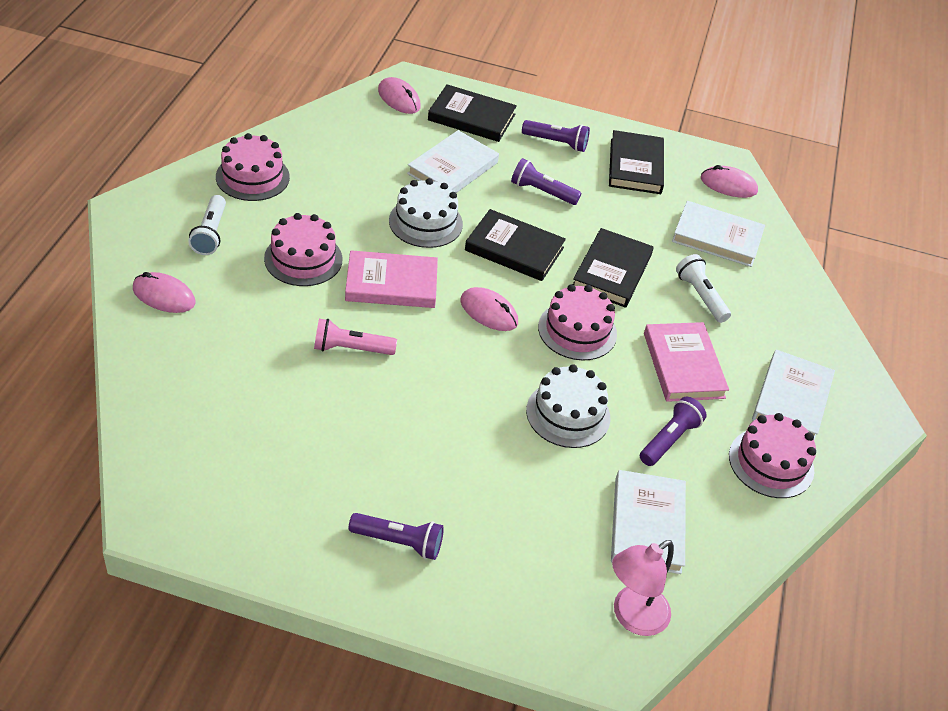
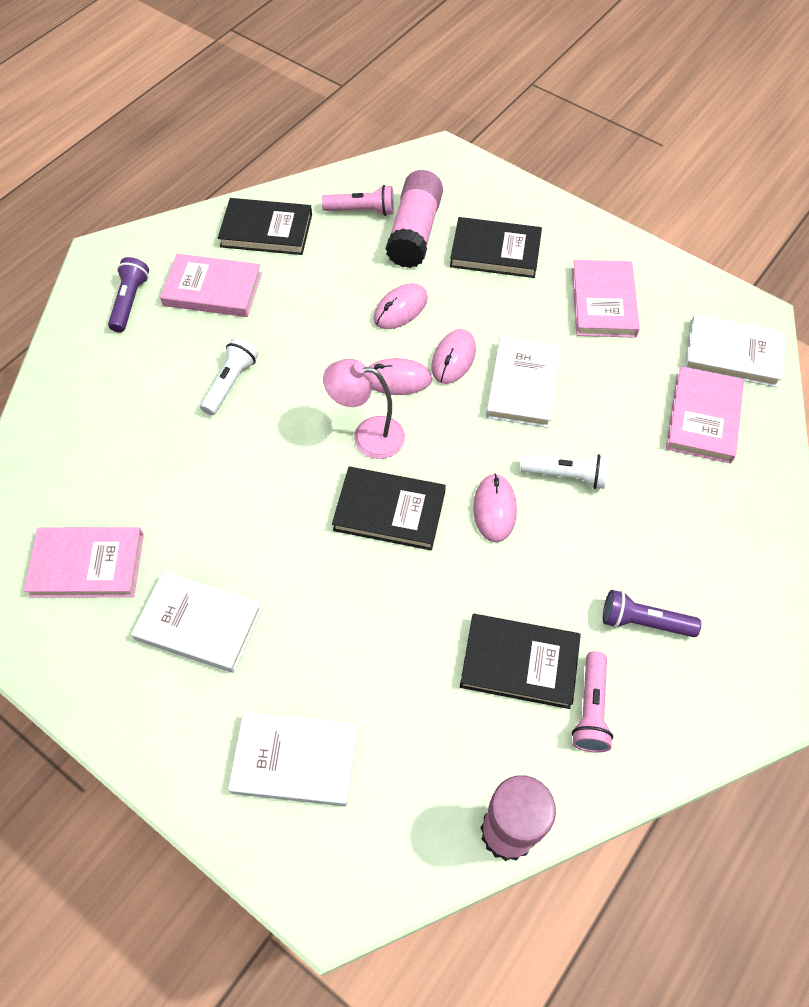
pink book: 2 -> 4
pink cake: 4 -> 0
pink flashlight: 1 -> 2
pink glue stick: 0 -> 2
purple flashlight: 4 -> 2
white cake: 2 -> 0

